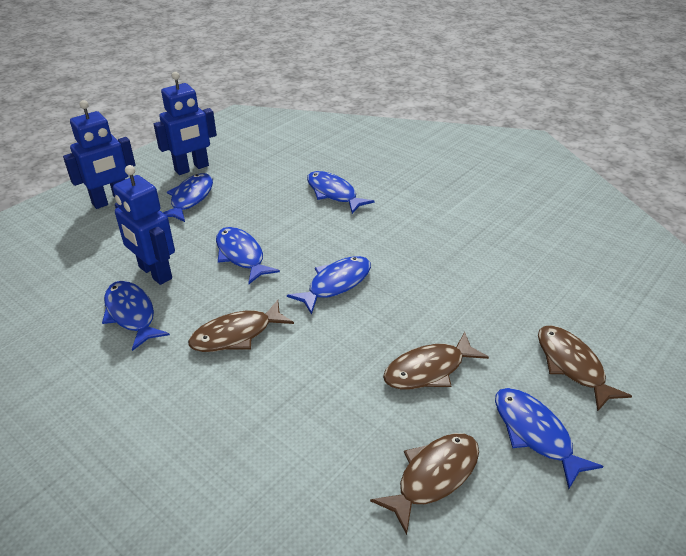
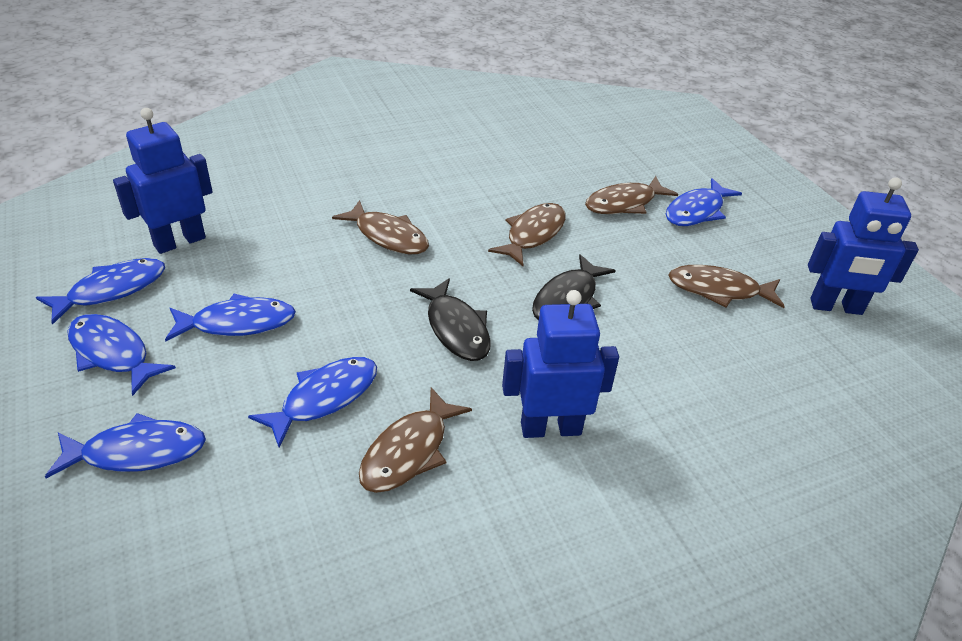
black fish: 0 -> 2
brown fish: 4 -> 5

